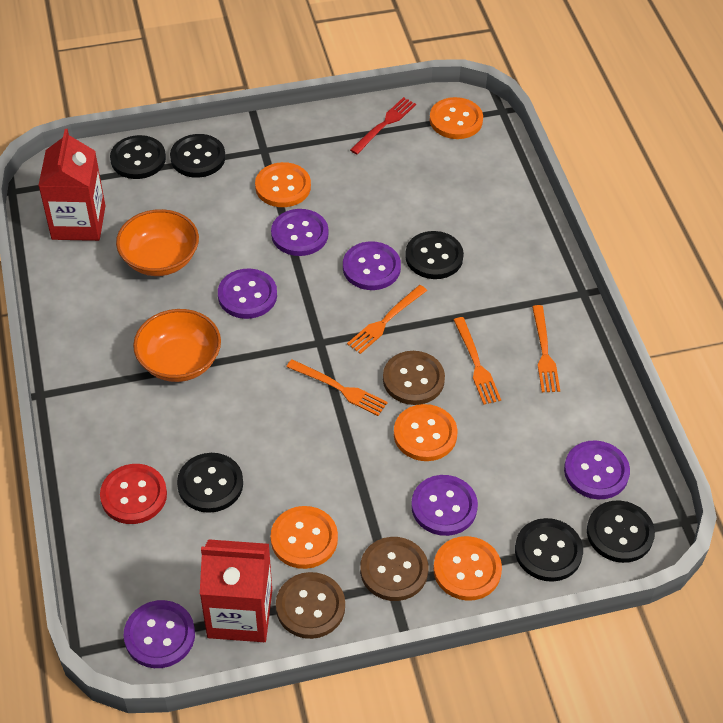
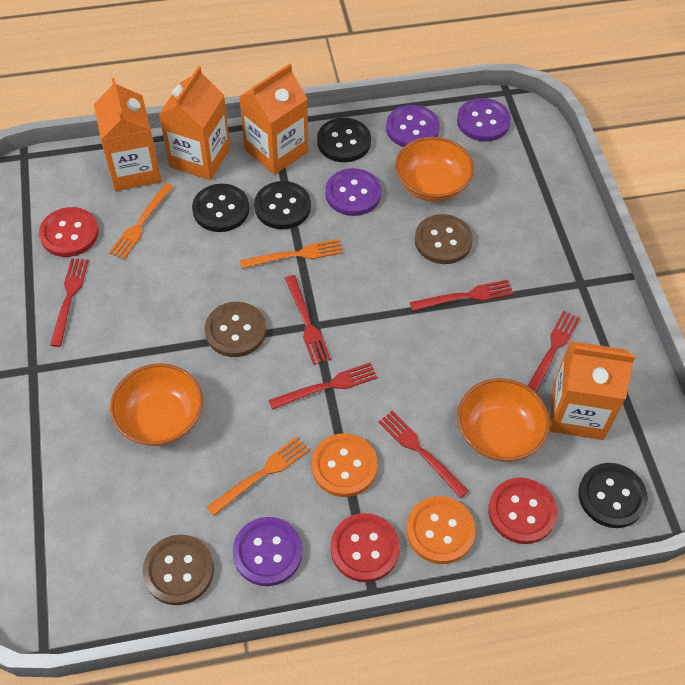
black button: 6 -> 4
orange bowl: 2 -> 3
orange button: 5 -> 2
orange carton: 0 -> 4
orange fork: 4 -> 3
purple button: 6 -> 4
red button: 1 -> 3
red carton: 2 -> 0
red fork: 1 -> 6

